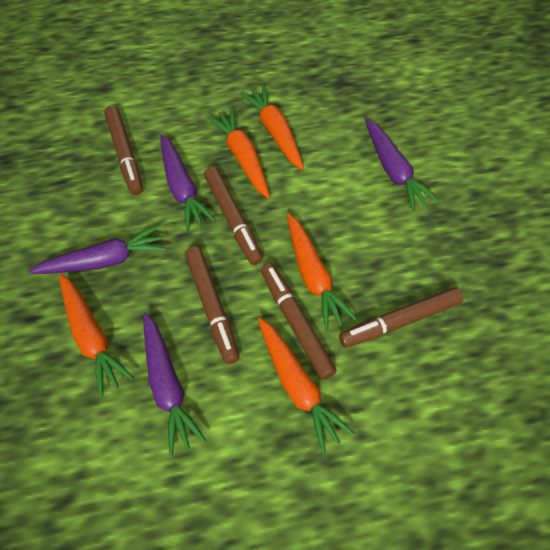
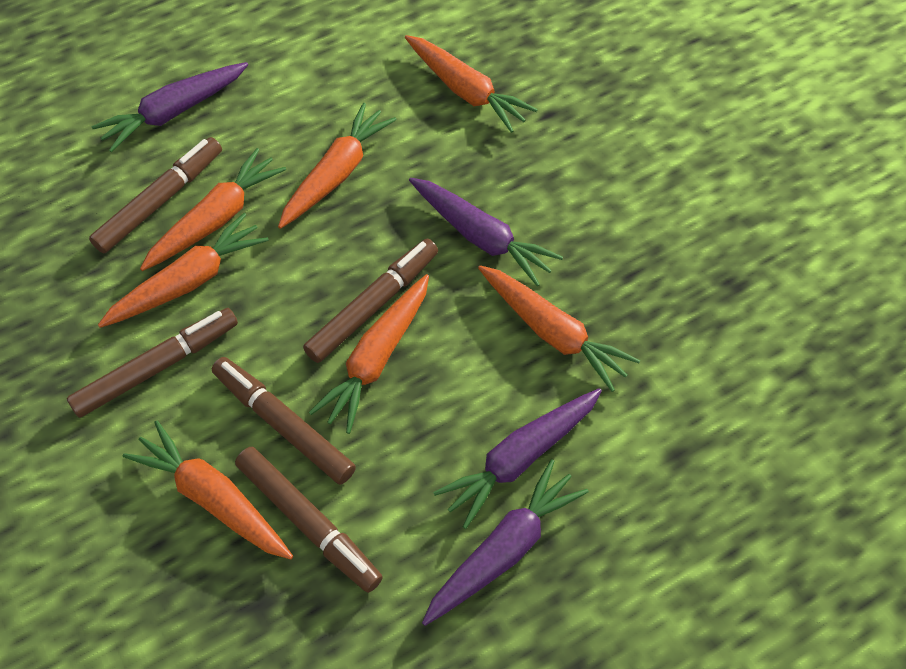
orange carrot: 5 -> 7

